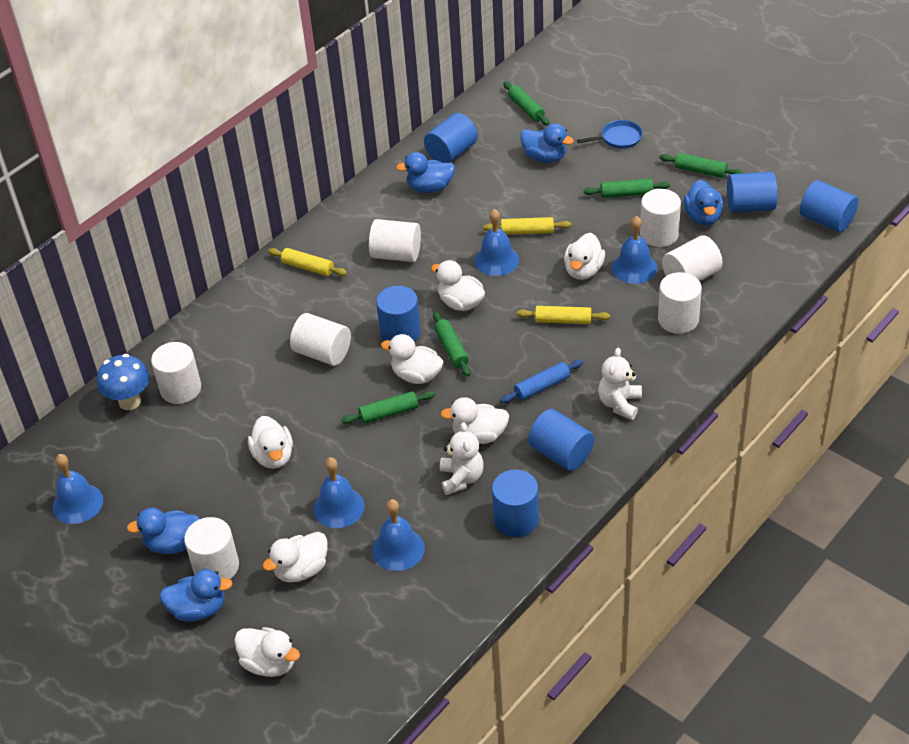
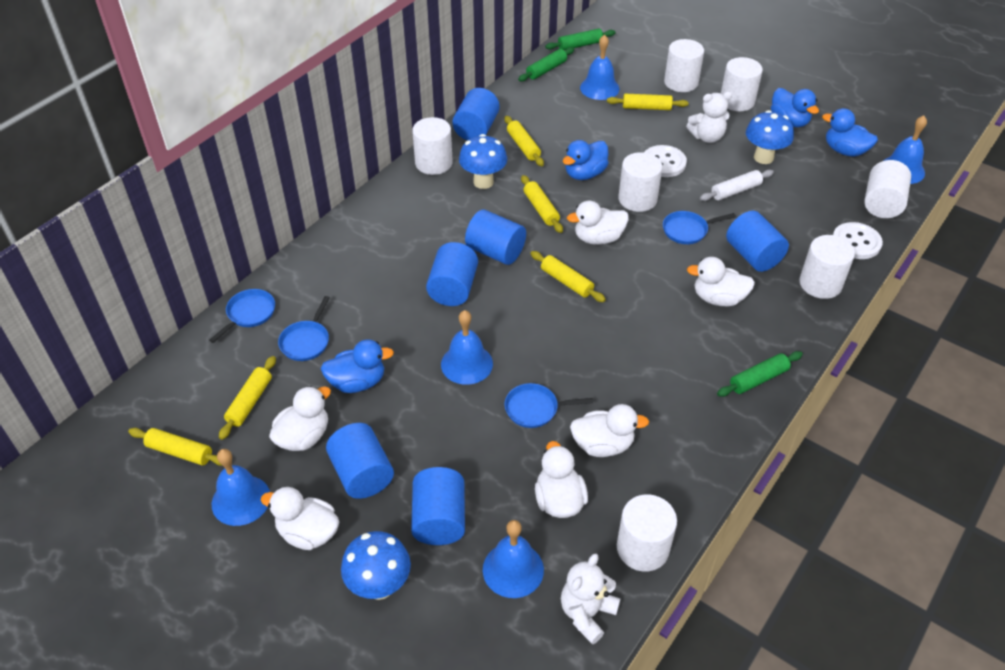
blue duck: 5 -> 4
blue mushroom: 1 -> 3
blue pan: 1 -> 4
blue rolling pin: 1 -> 0
green rolling pin: 5 -> 3
white button: 0 -> 2
white duck: 7 -> 6
white rolling pin: 0 -> 1
yellow rolling pin: 3 -> 6

